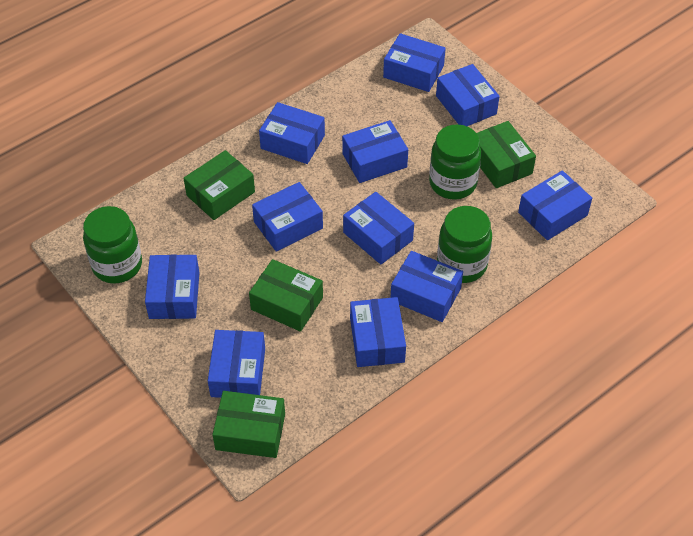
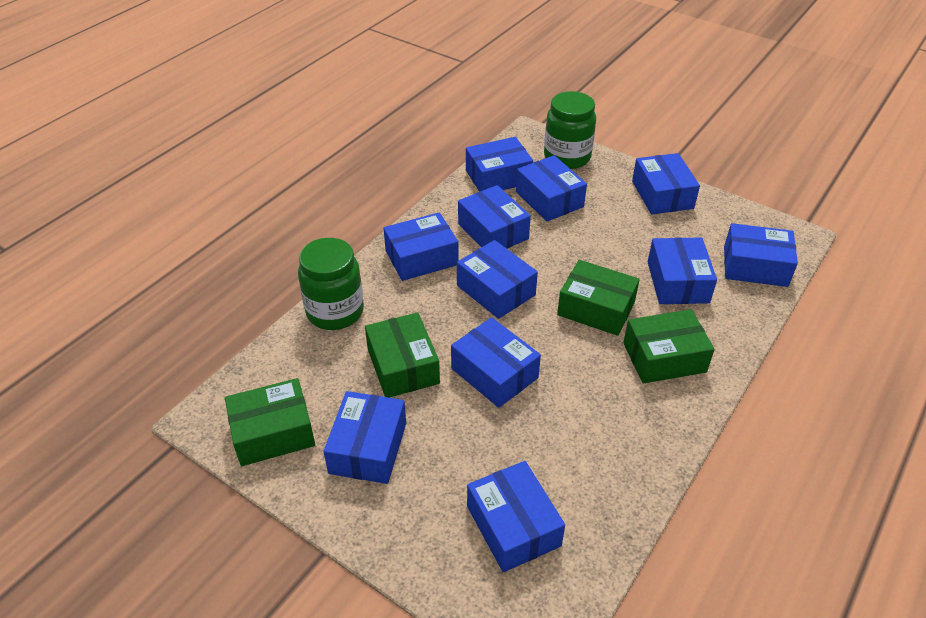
green jar: 3 -> 2

